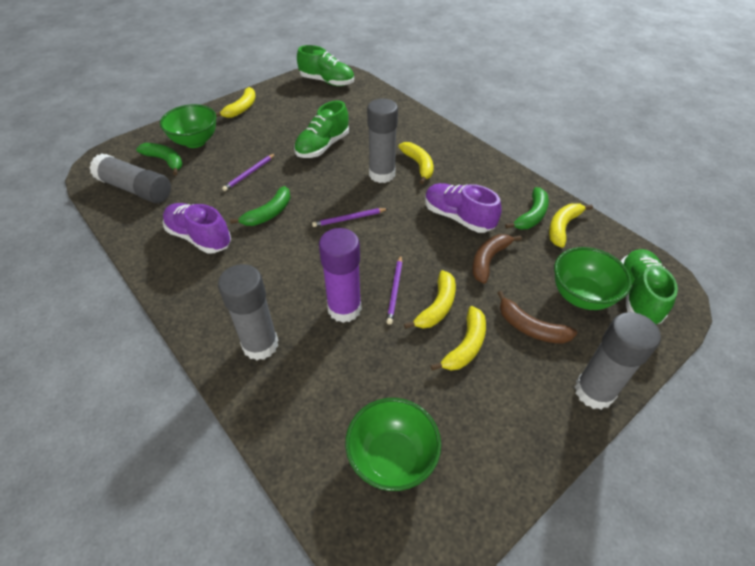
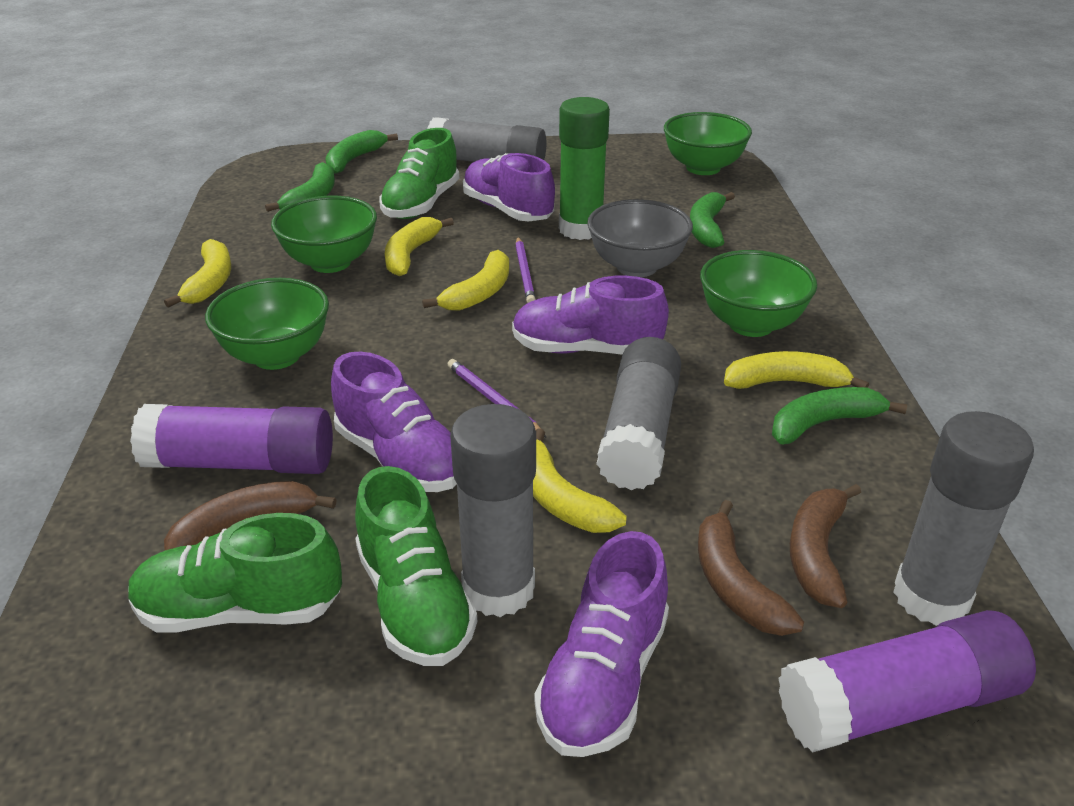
brown banana: 2 -> 3
green banana: 3 -> 4
green bowl: 3 -> 4
green glue stick: 0 -> 1
grey bowl: 0 -> 1
purple glue stick: 1 -> 2
purple pencil: 3 -> 2
purple shoe: 2 -> 4

